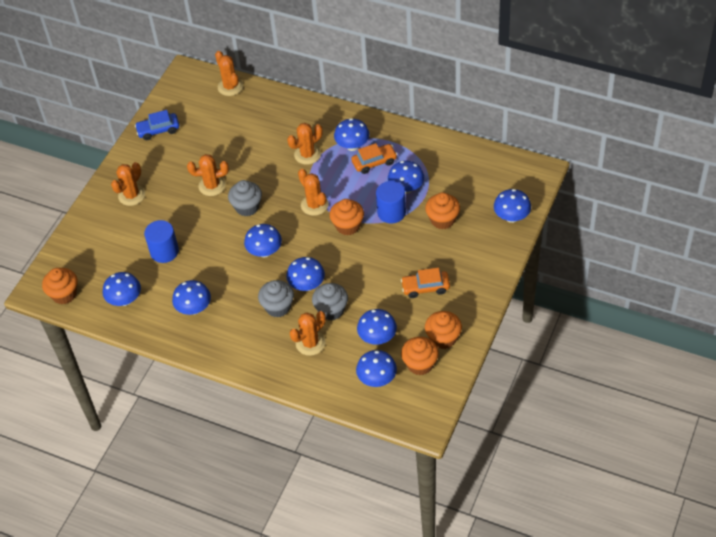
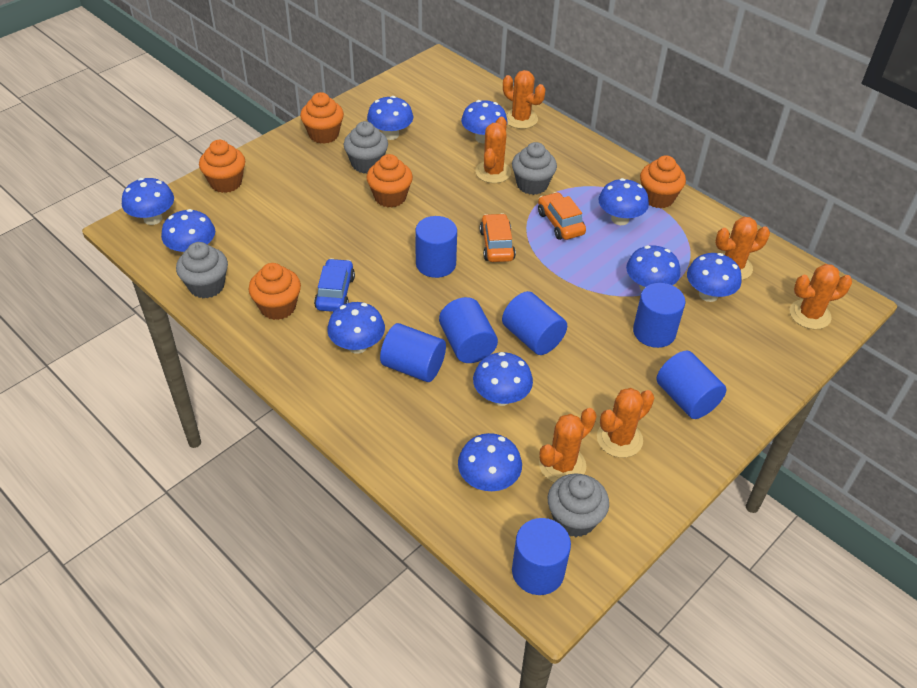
blue cylinder: 2 -> 7
blue mushroom: 9 -> 10
grey cupcake: 3 -> 4

